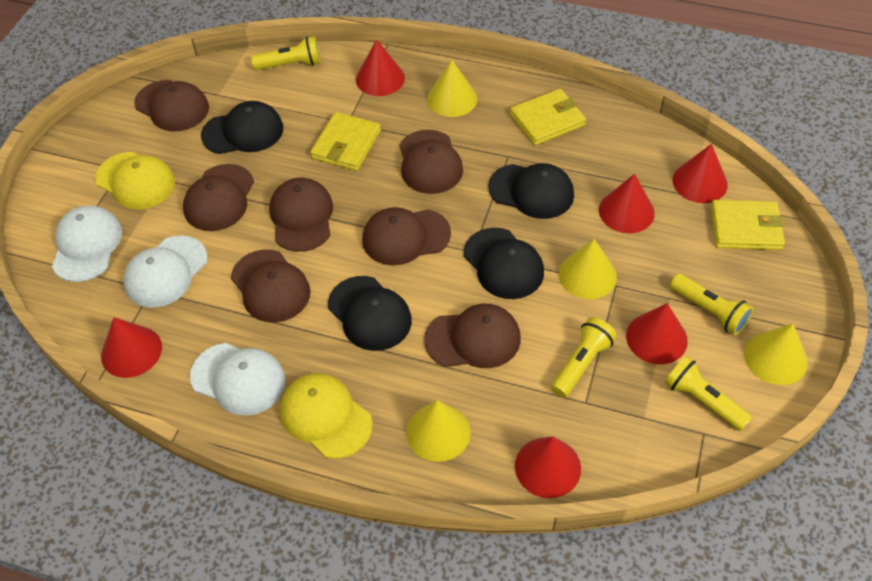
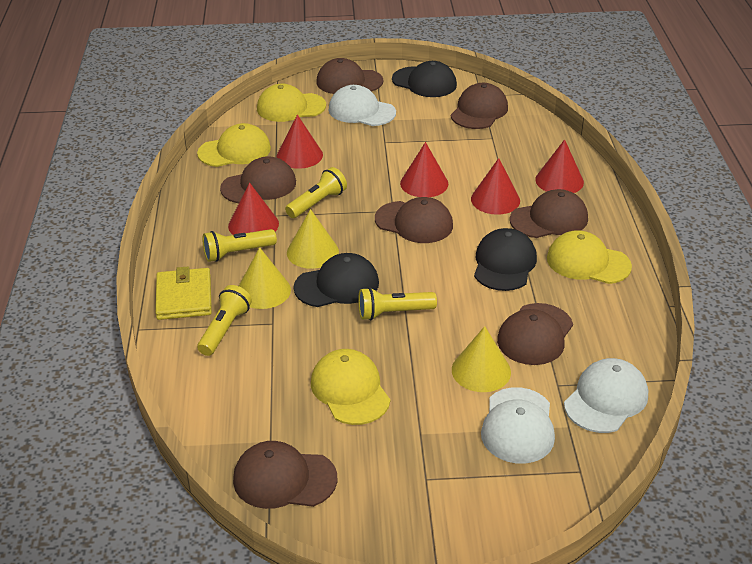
black cap: 4 -> 3
red cone: 6 -> 5
yellow cap: 2 -> 4
yellow cone: 4 -> 3
yellow wallet: 3 -> 1

